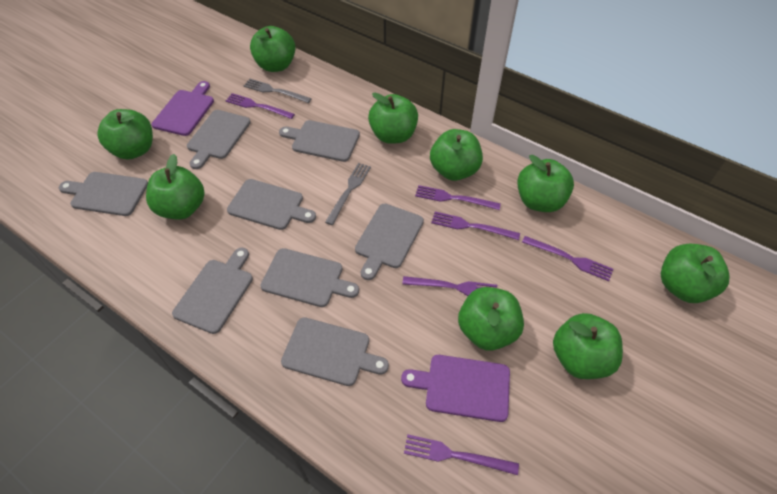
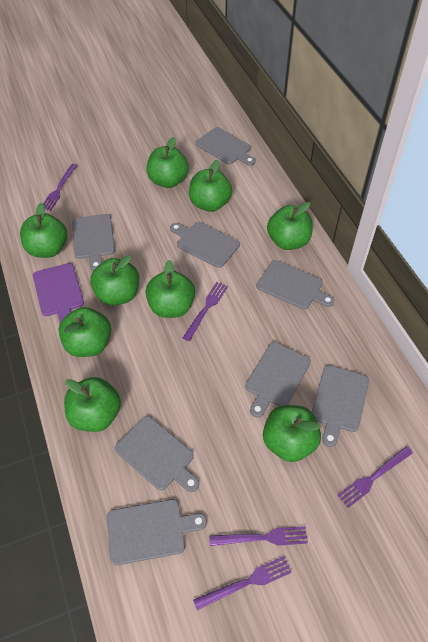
grey fork: 2 -> 0
purple cutting board: 2 -> 1
purple fork: 6 -> 5

